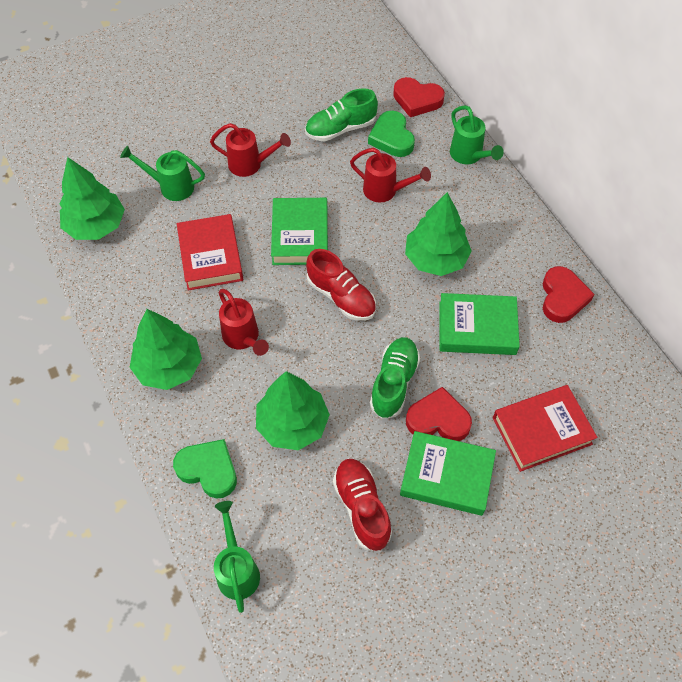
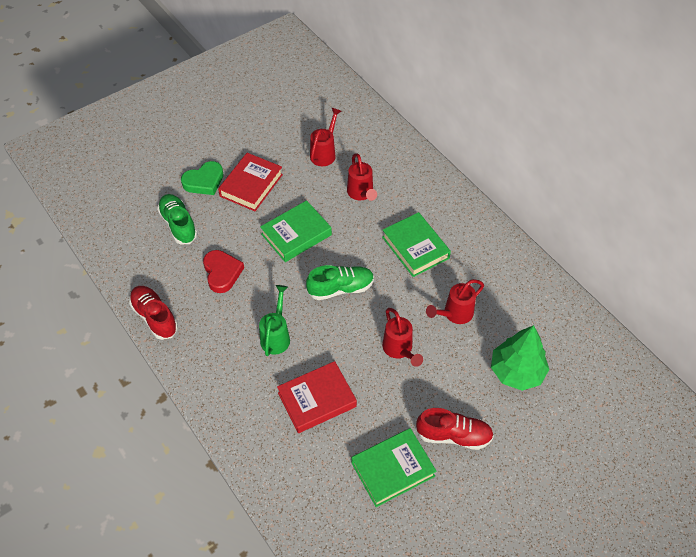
green heart: 2 -> 1
green tree: 4 -> 1
green watering can: 3 -> 1
red heart: 3 -> 1
red watering can: 3 -> 4

